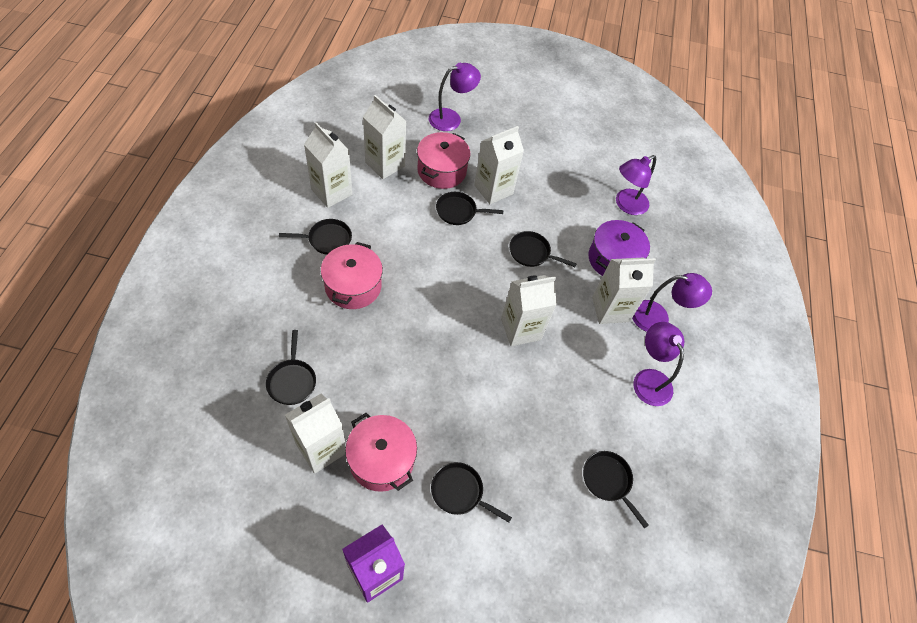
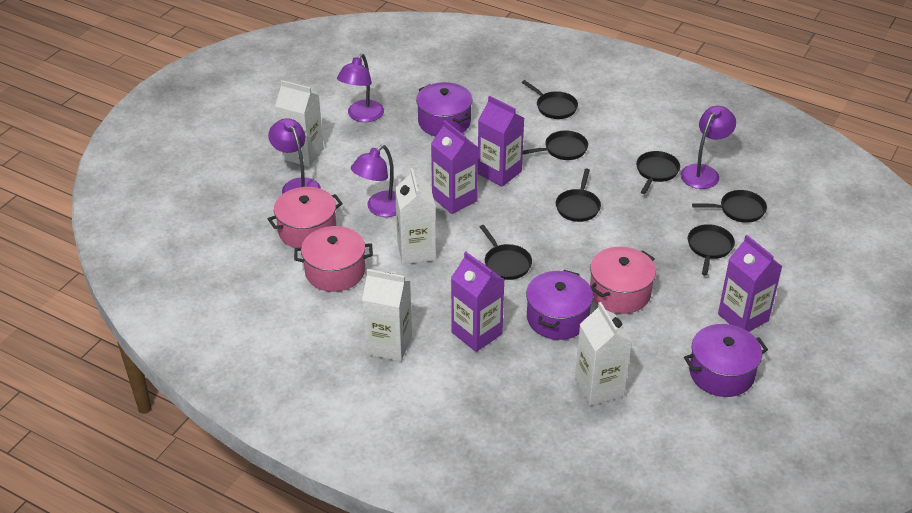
black pan: 6 -> 7
purple carton: 1 -> 4
purple pot: 1 -> 3
white carton: 6 -> 4

